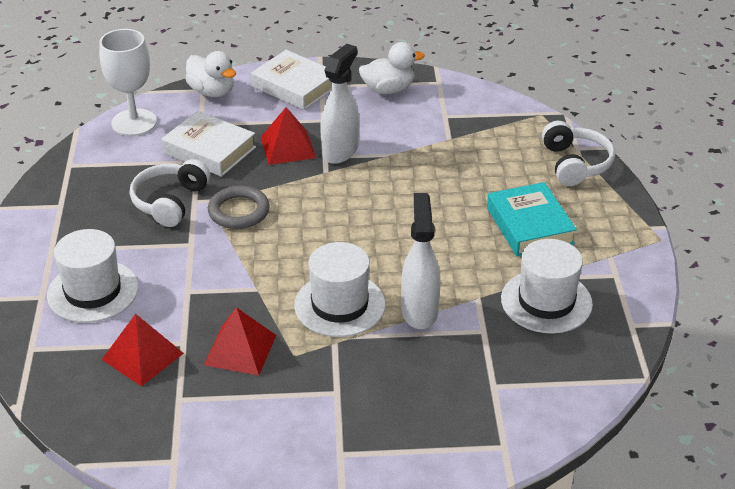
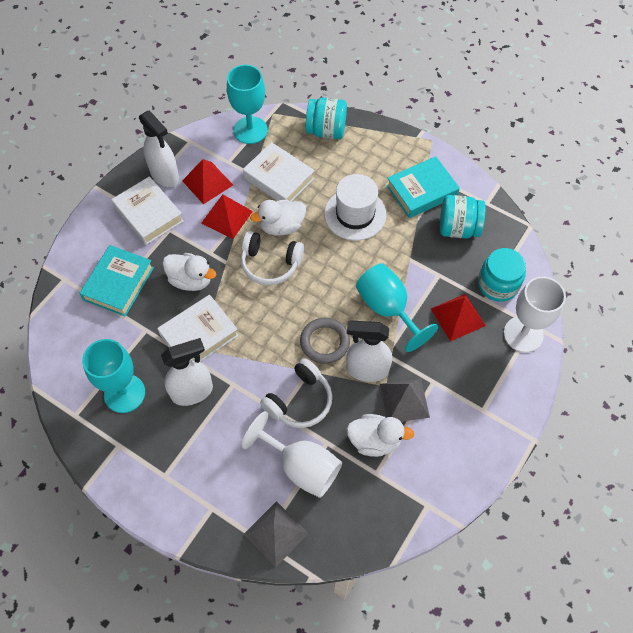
grey pyramid: 0 -> 2
turquoise book: 1 -> 2
turquoise goblet: 0 -> 3
turquoise jar: 0 -> 3
white book: 2 -> 3
white duck: 2 -> 3
white goblet: 1 -> 2
white hat: 3 -> 1
white spray bottle: 2 -> 3

